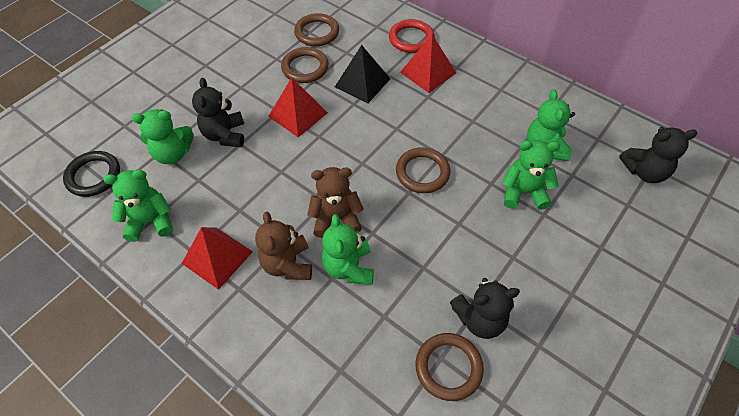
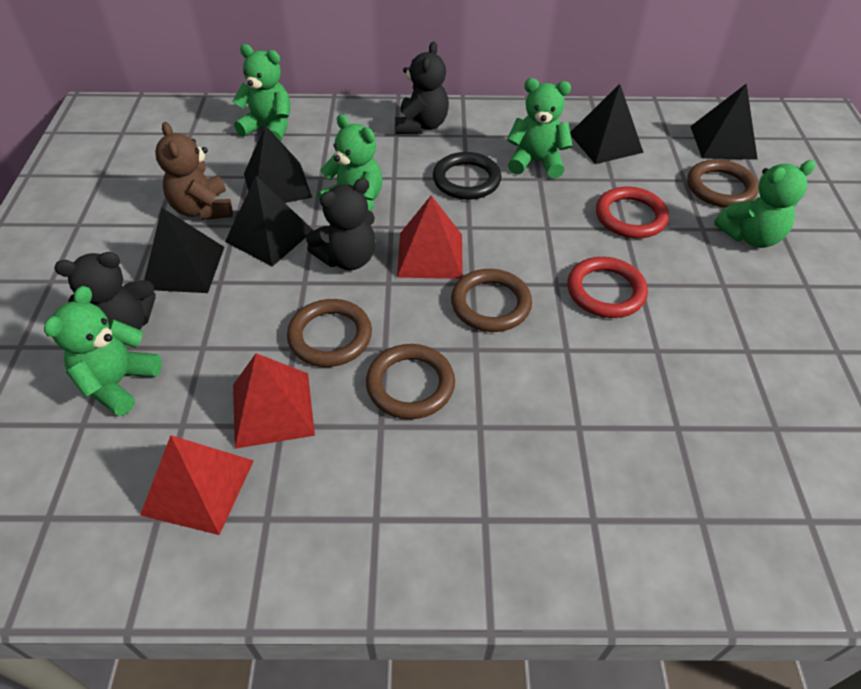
black pyramid: 1 -> 5
brown teddy bear: 2 -> 1
red ring: 1 -> 2

